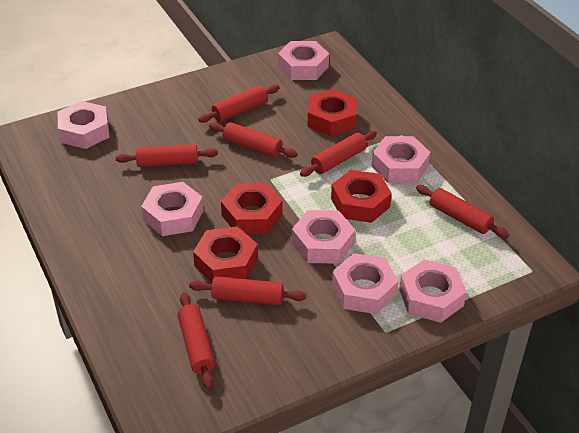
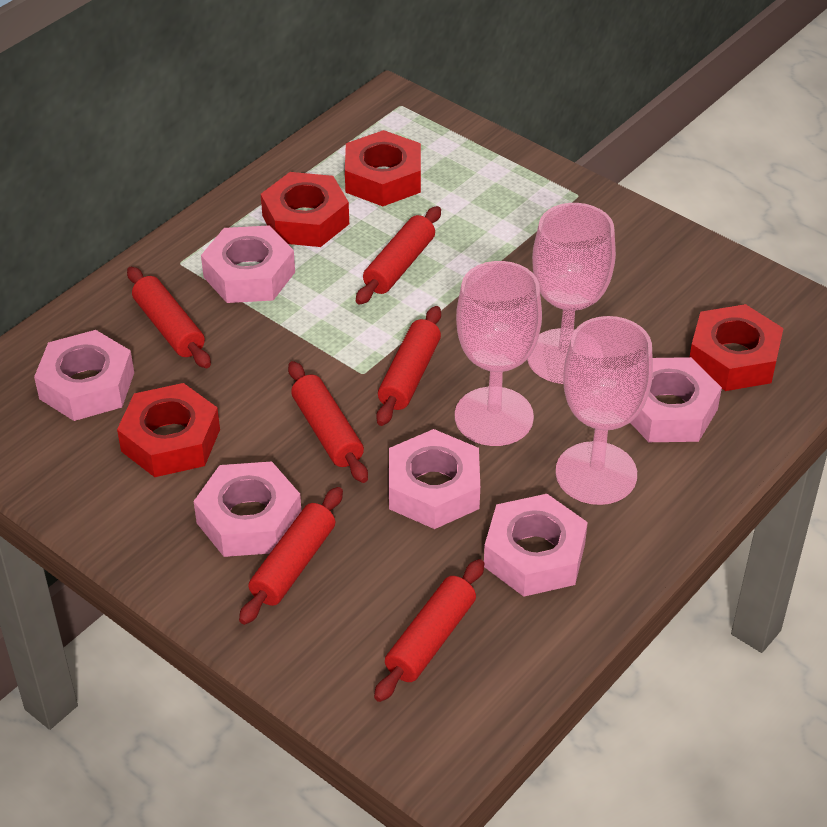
pink goblet: 0 -> 3
pink nut: 7 -> 6
red rolling pin: 7 -> 6

